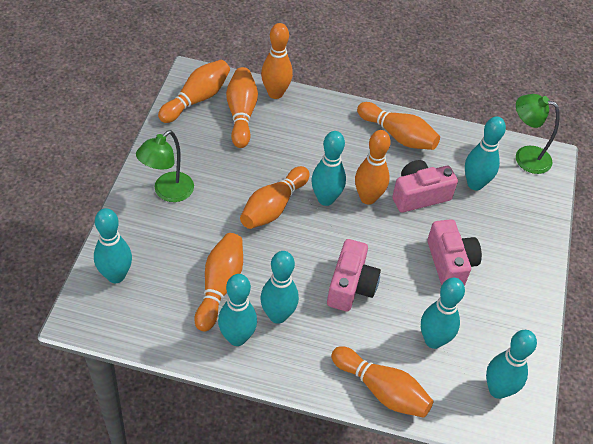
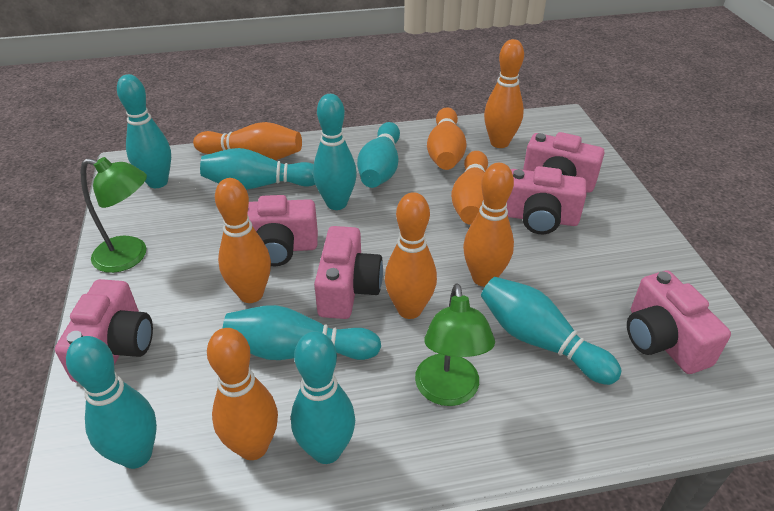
pink camera: 3 -> 6
turquoise bowling pin: 7 -> 8

